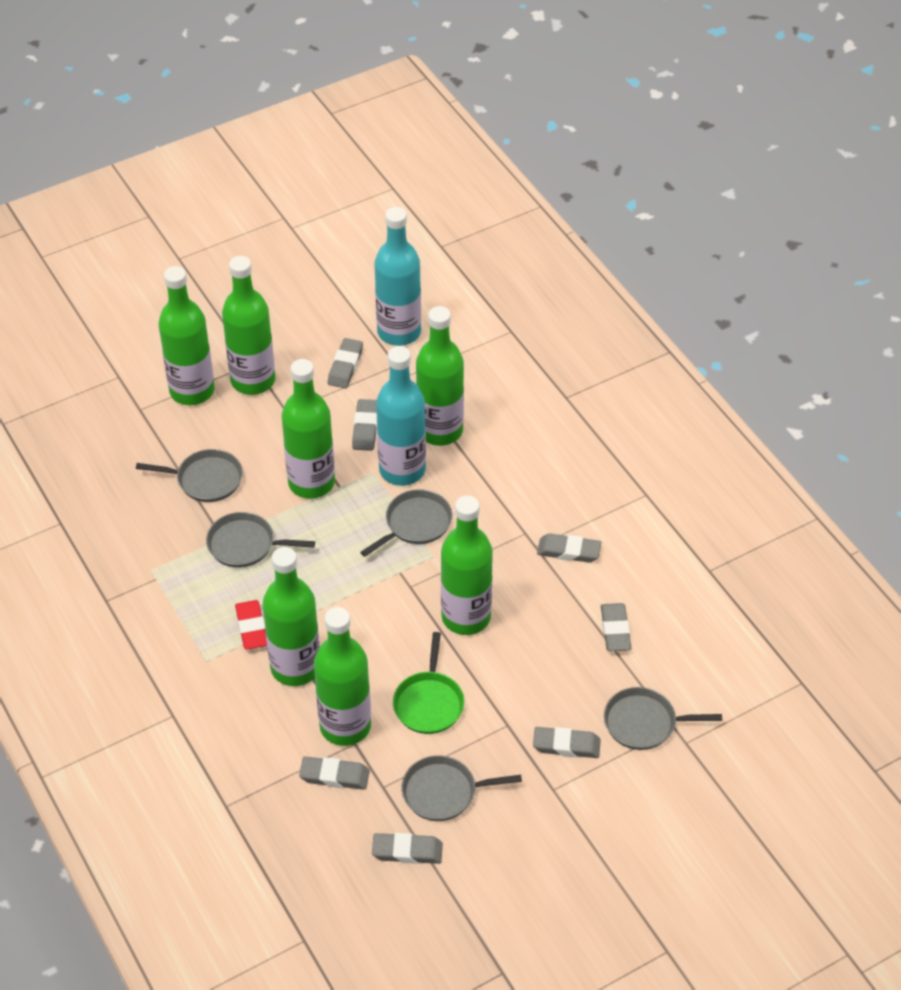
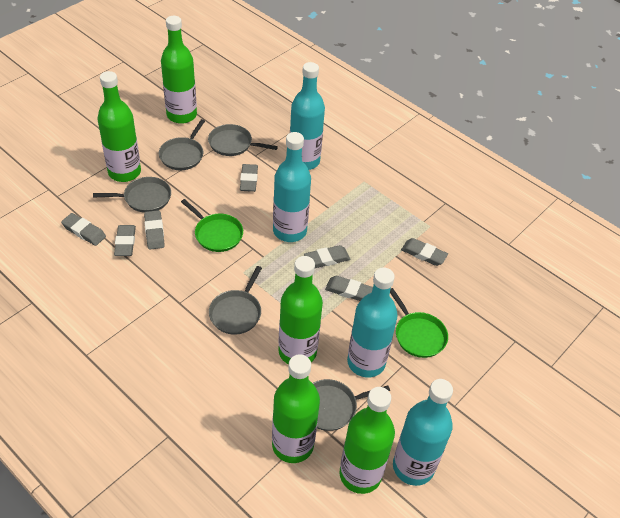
green bottle: 7 -> 5
green pan: 1 -> 2
red eraser: 1 -> 0
turquoise bottle: 2 -> 4

